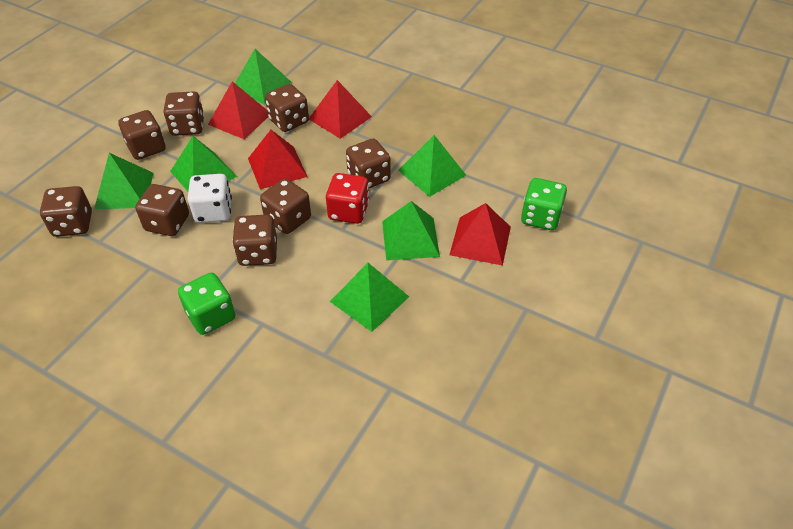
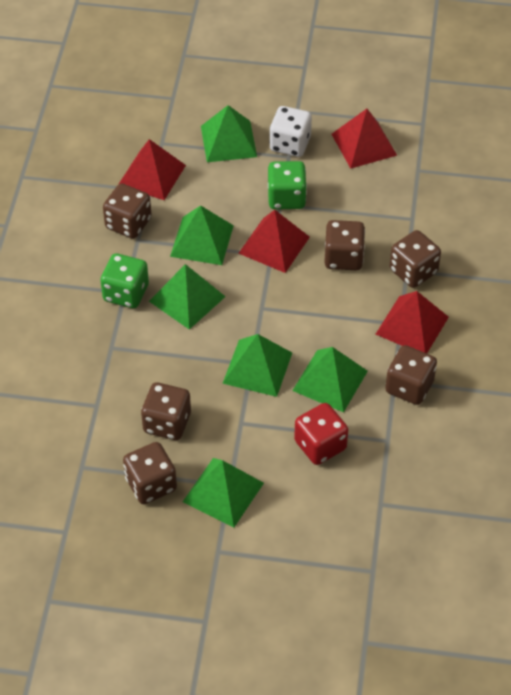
brown dice: 8 -> 6

